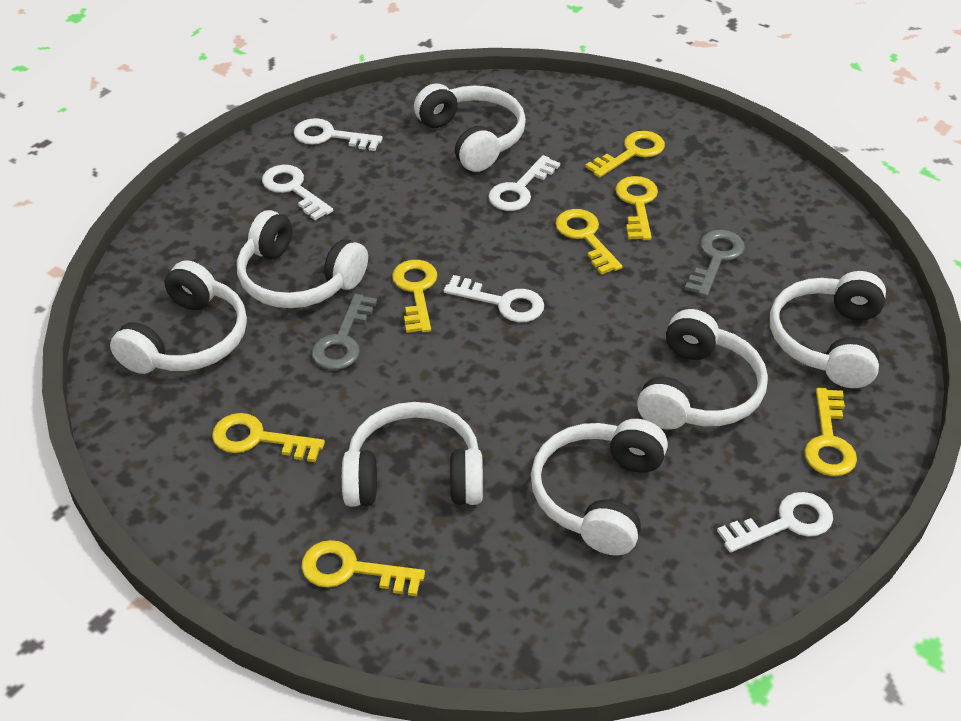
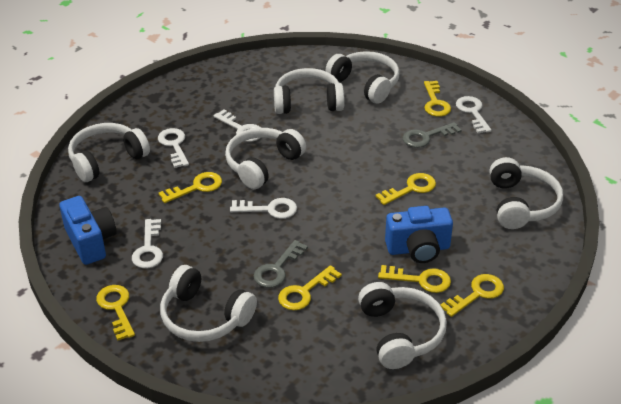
blue camera: 0 -> 2

